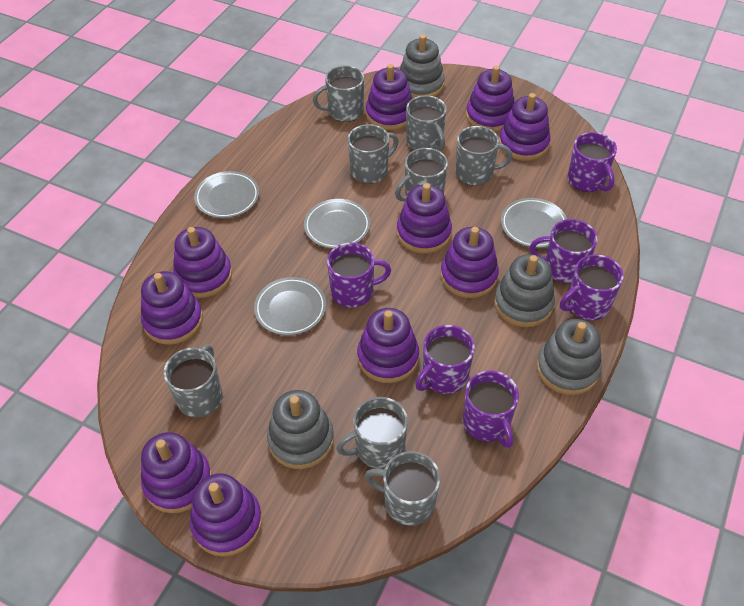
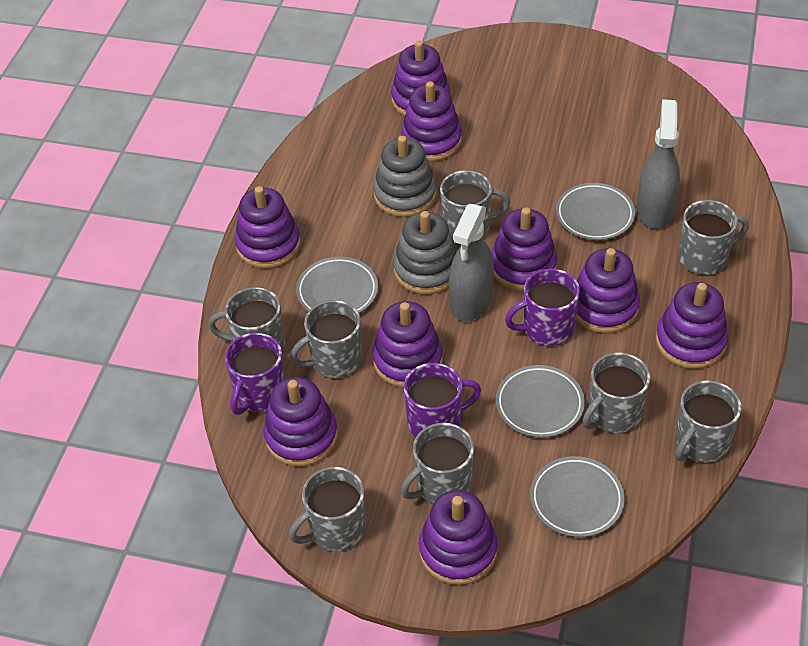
grey spray bottle: 0 -> 2
grey stacking toy: 4 -> 2
purple mug: 6 -> 3
purple stacking toy: 10 -> 9

